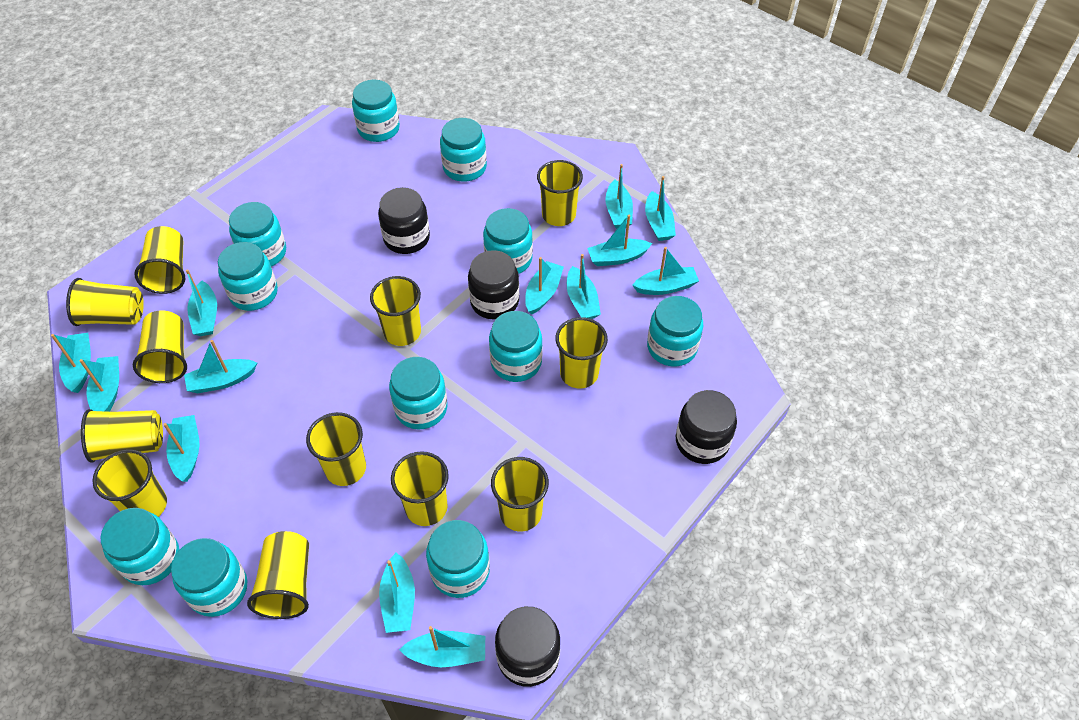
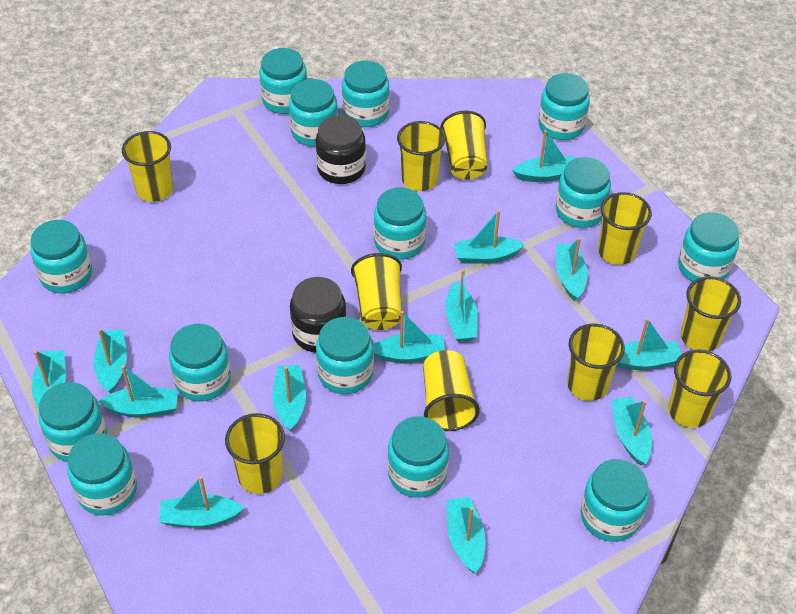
black jar: 4 -> 2
turquoise jar: 11 -> 14
yellow cup: 12 -> 10

